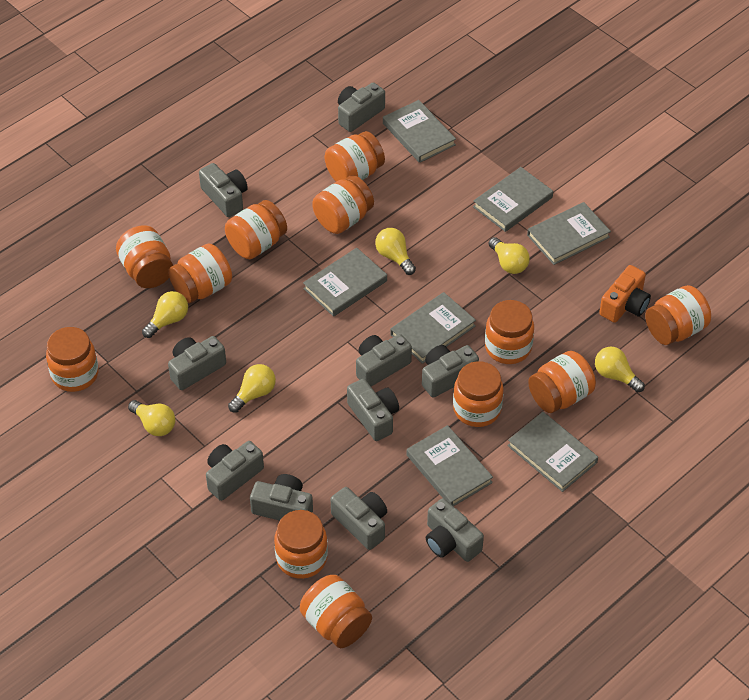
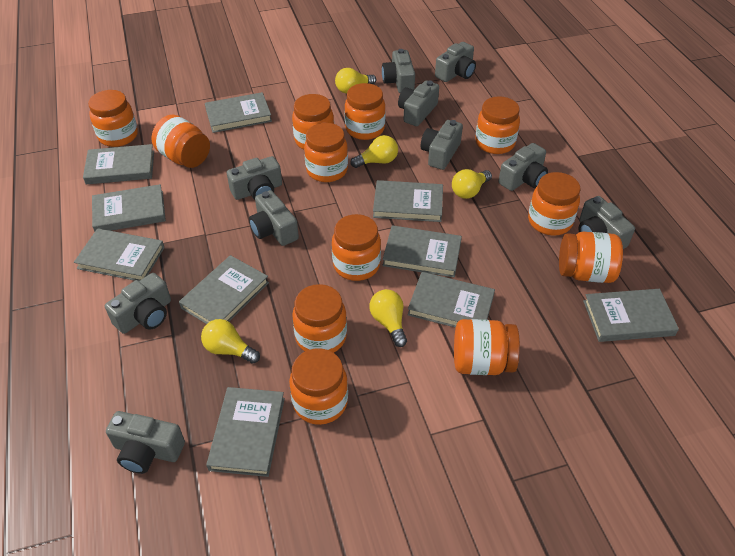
grey book: 7 -> 10
orange camera: 1 -> 0
yellow light bulb: 6 -> 5

